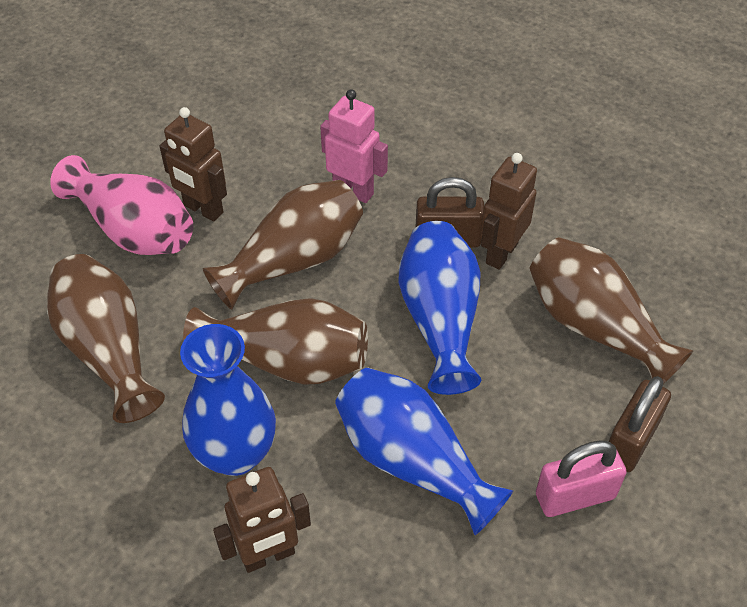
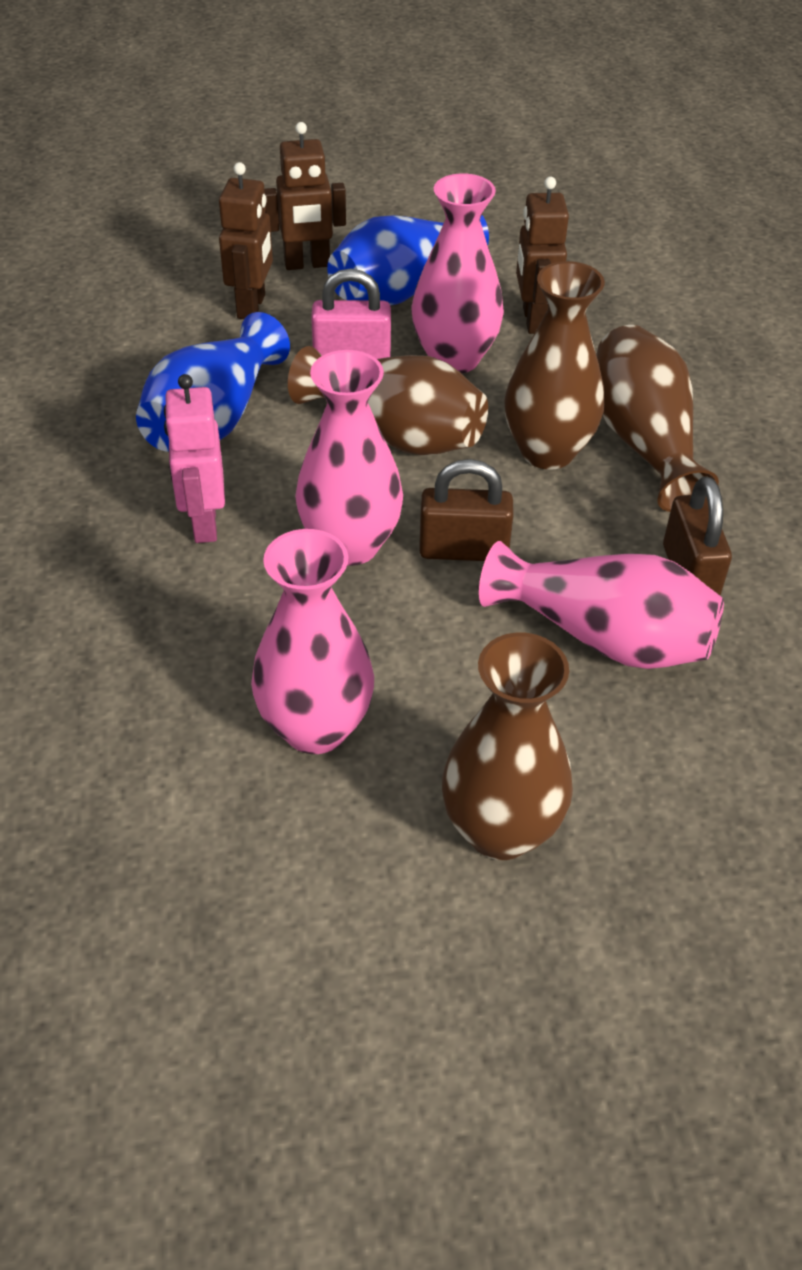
blue vase: 3 -> 2
pink vase: 1 -> 4

